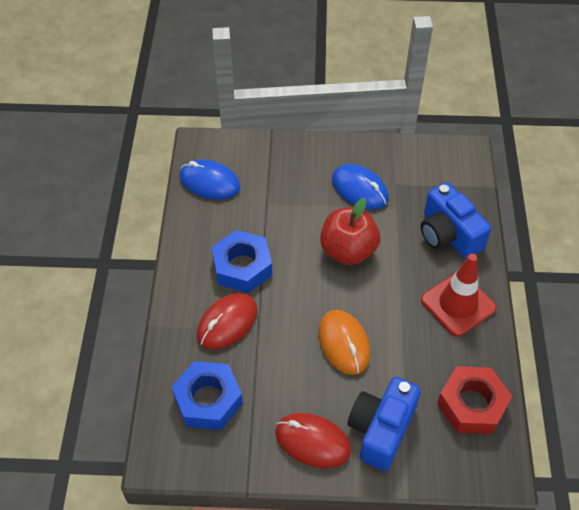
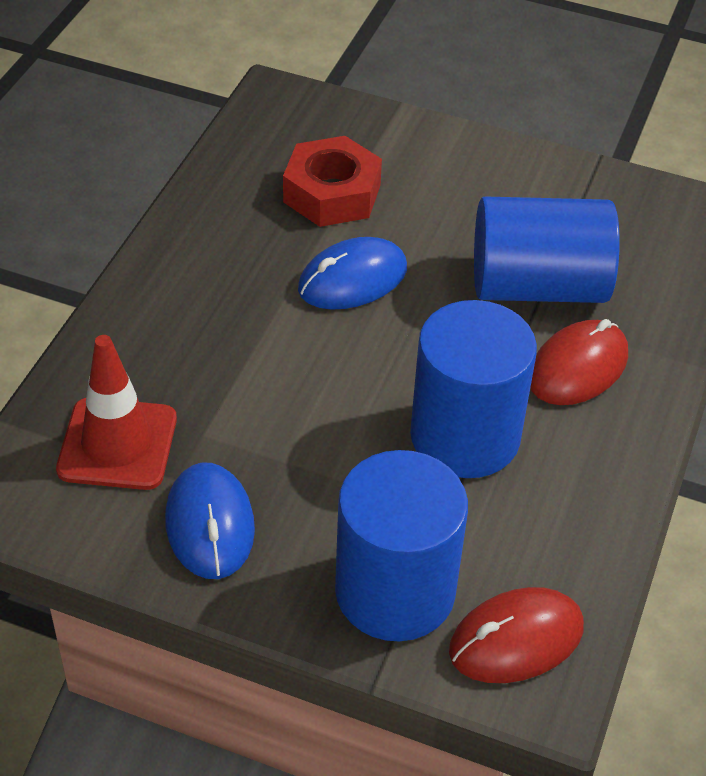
blue camera: 2 -> 0
blue cylinder: 0 -> 3
blue nut: 2 -> 0
orange mouse: 1 -> 0
red apple: 1 -> 0

